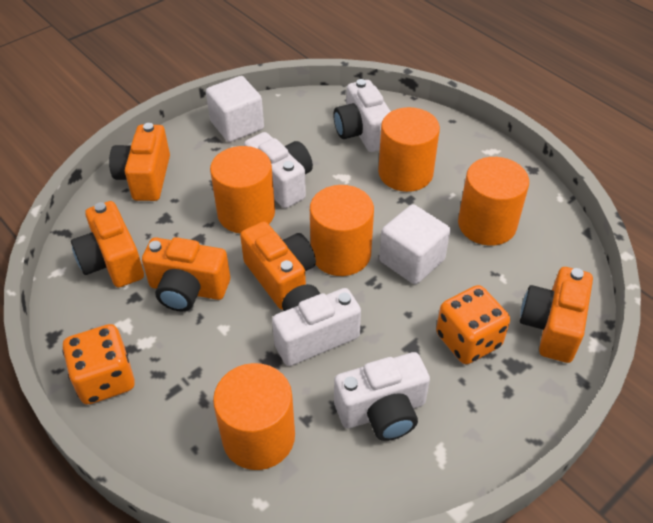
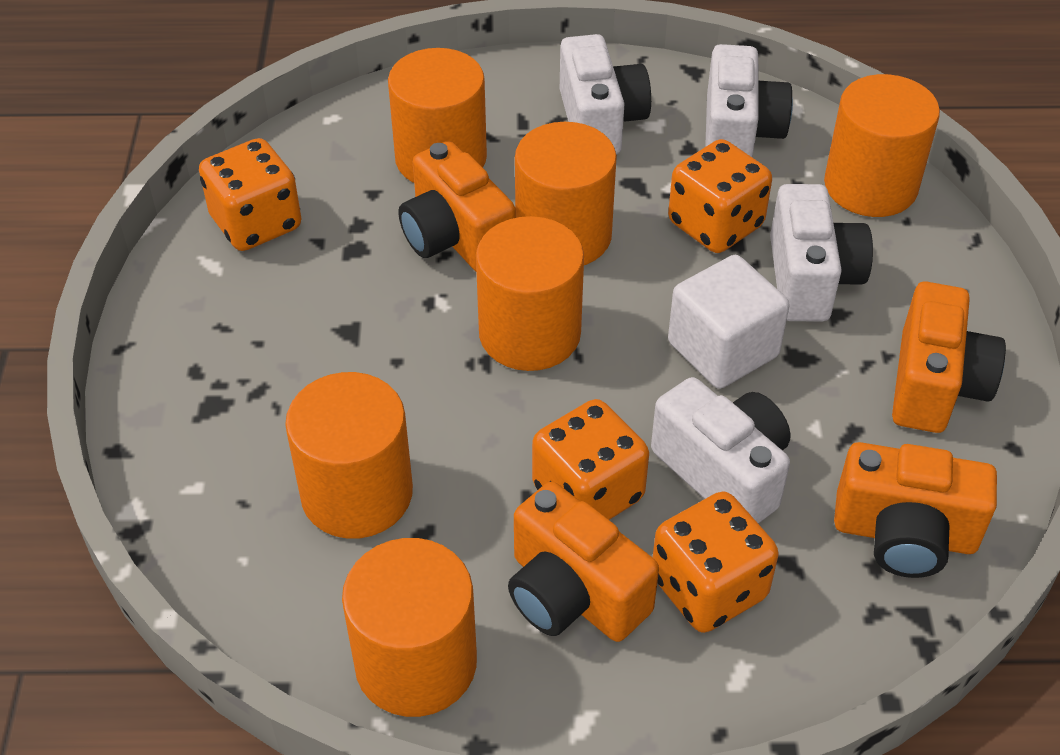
orange camera: 5 -> 4
orange cylinder: 5 -> 6
orange dice: 2 -> 4
white cube: 2 -> 1

